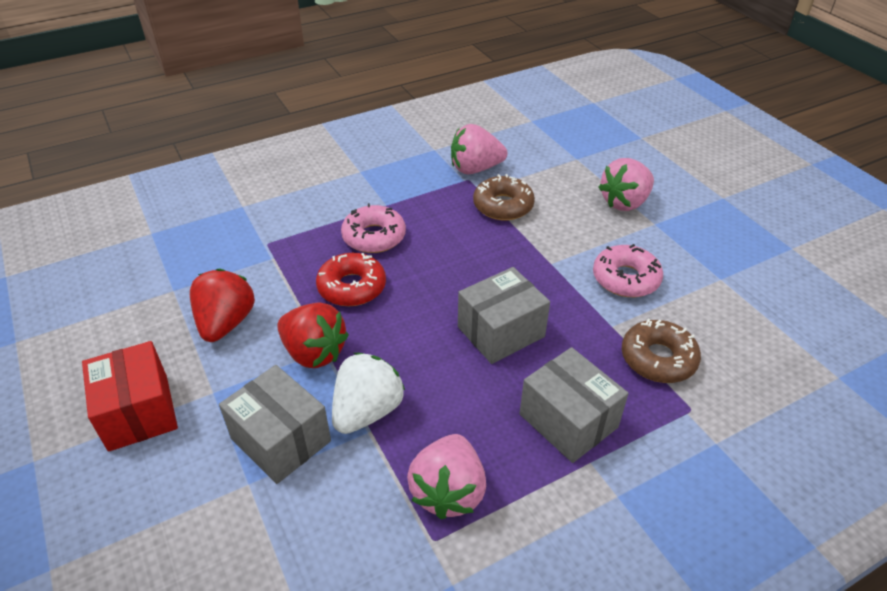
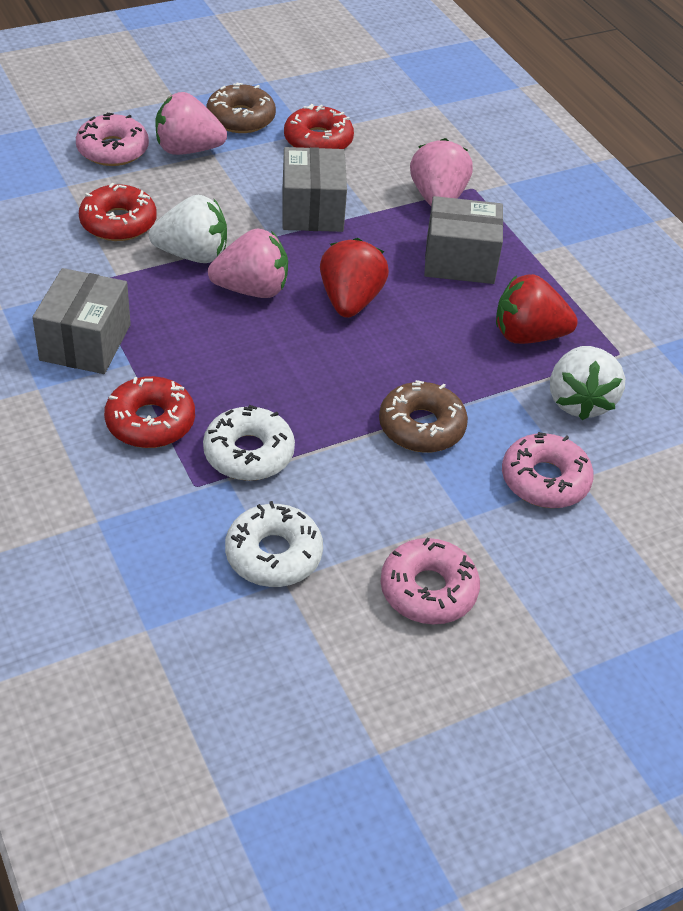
pink donut: 2 -> 3
red box: 1 -> 0
red donut: 1 -> 3
white donut: 0 -> 2
white strawberry: 1 -> 2

